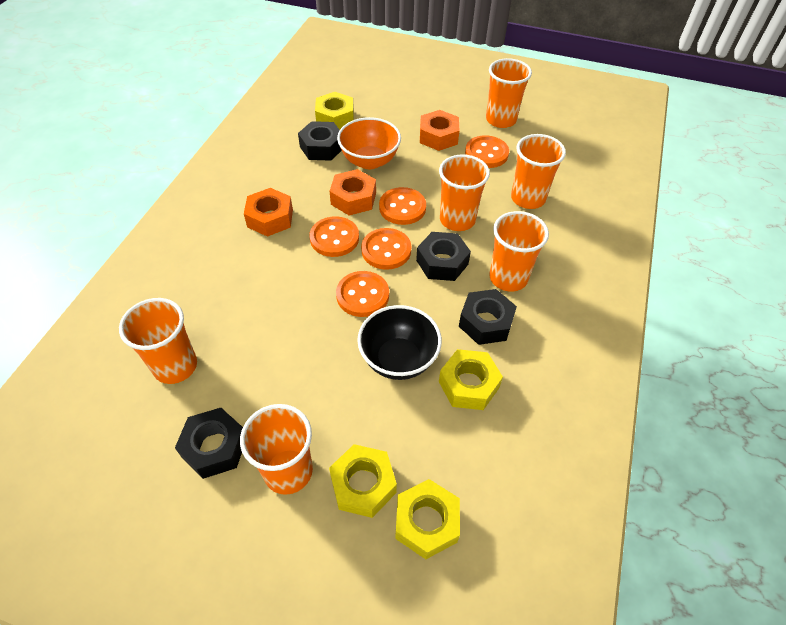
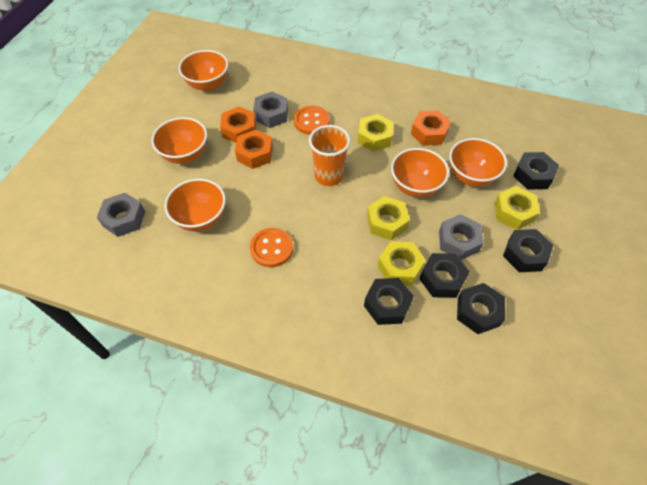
black bowl: 1 -> 0
black nut: 4 -> 5
grey nut: 0 -> 3
orange bowl: 1 -> 5
orange button: 5 -> 2
orange cup: 6 -> 1

